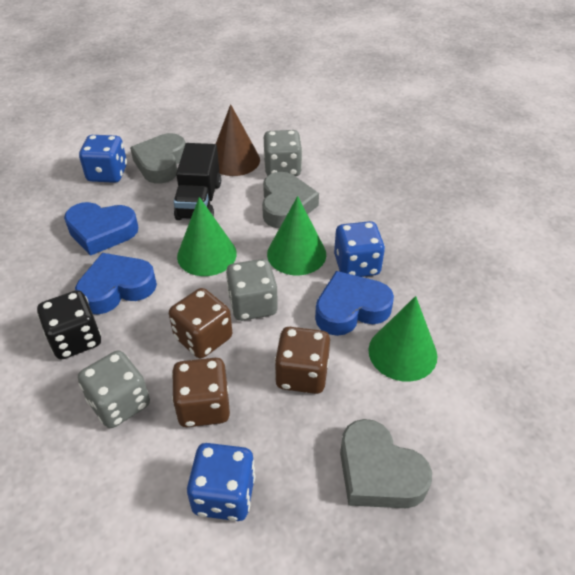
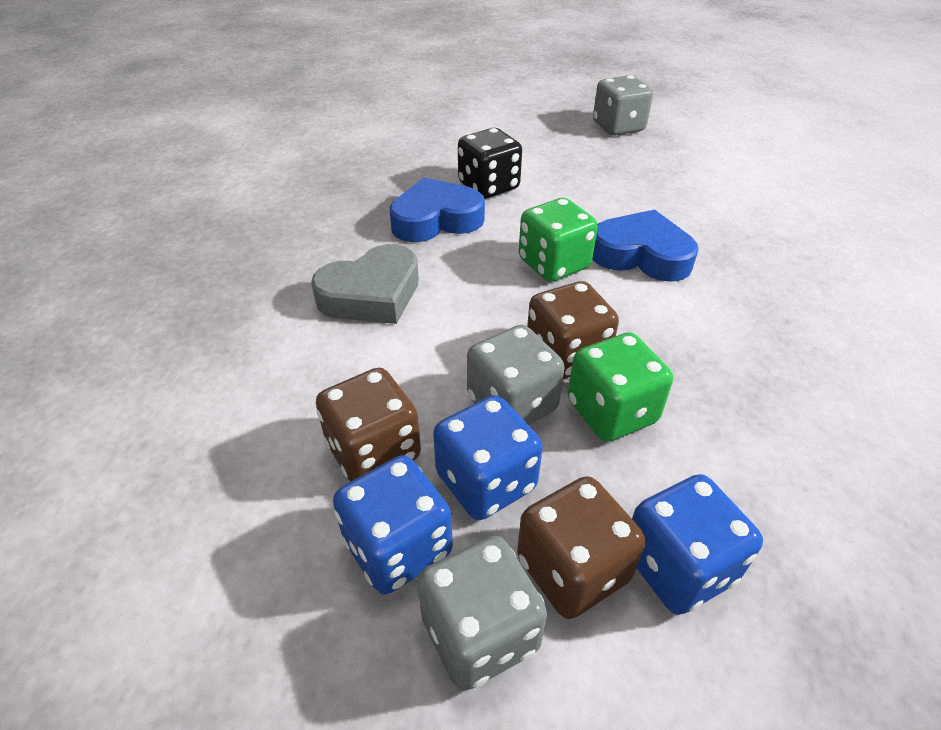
black truck: 1 -> 0
blue heart: 3 -> 2
brown cone: 1 -> 0
green cone: 3 -> 0
green dice: 0 -> 2
grey heart: 3 -> 1

